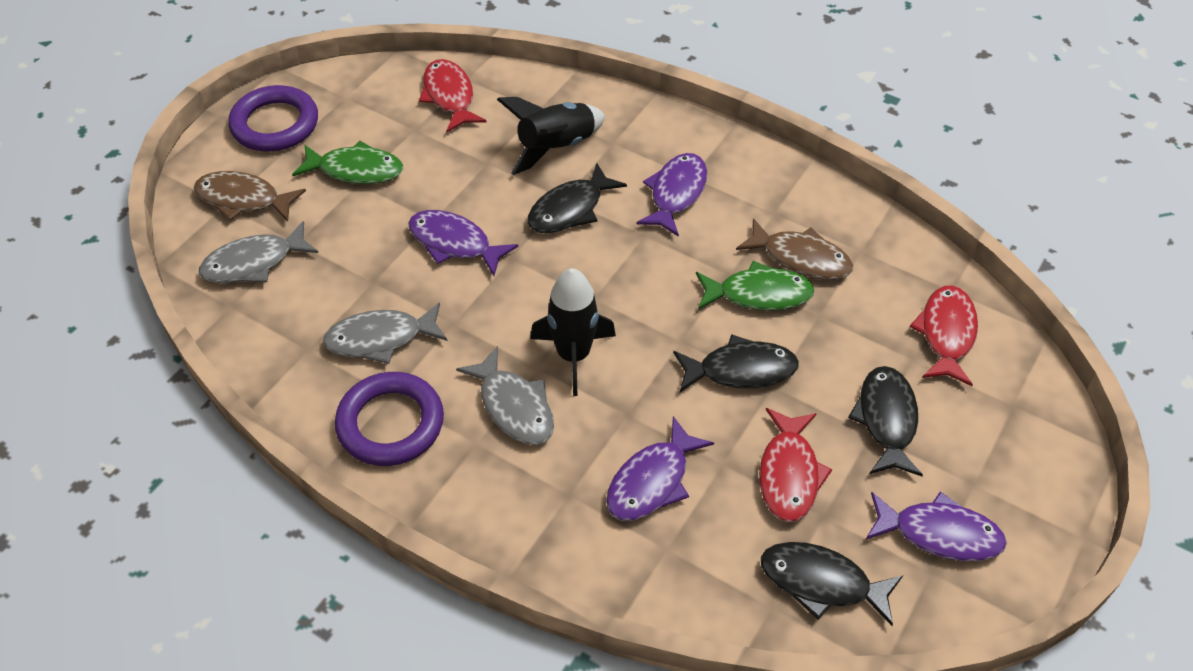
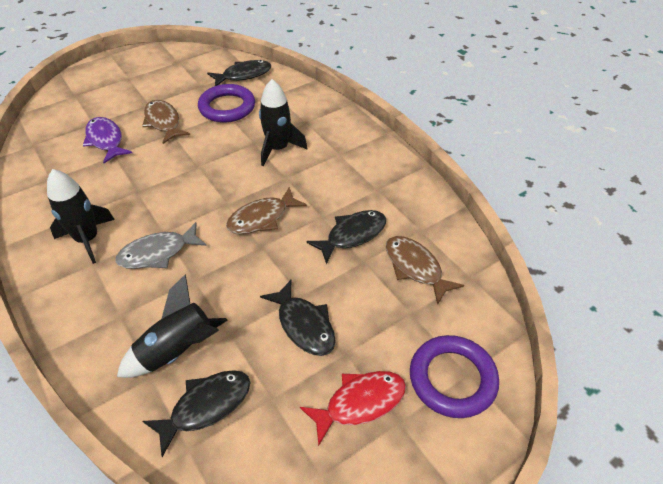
black rocket: 2 -> 3
brown fish: 2 -> 3
green fish: 2 -> 0
grey fish: 3 -> 1
purple fish: 4 -> 1
red fish: 3 -> 1

